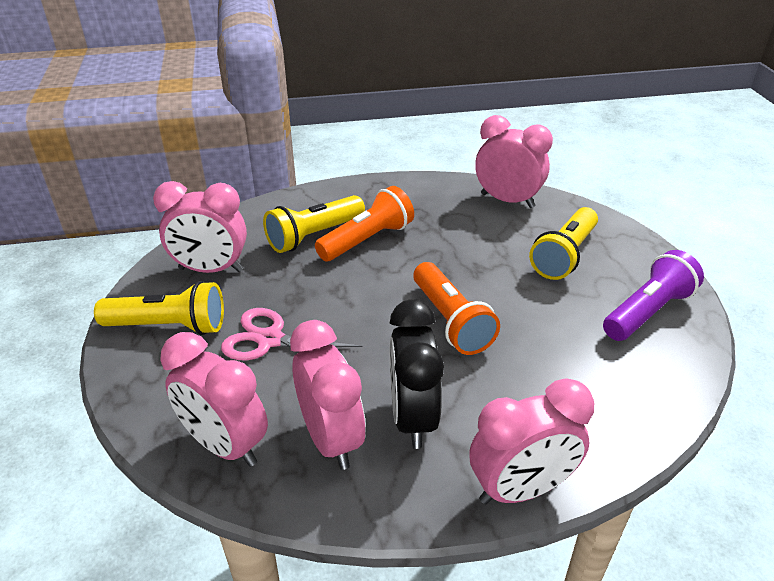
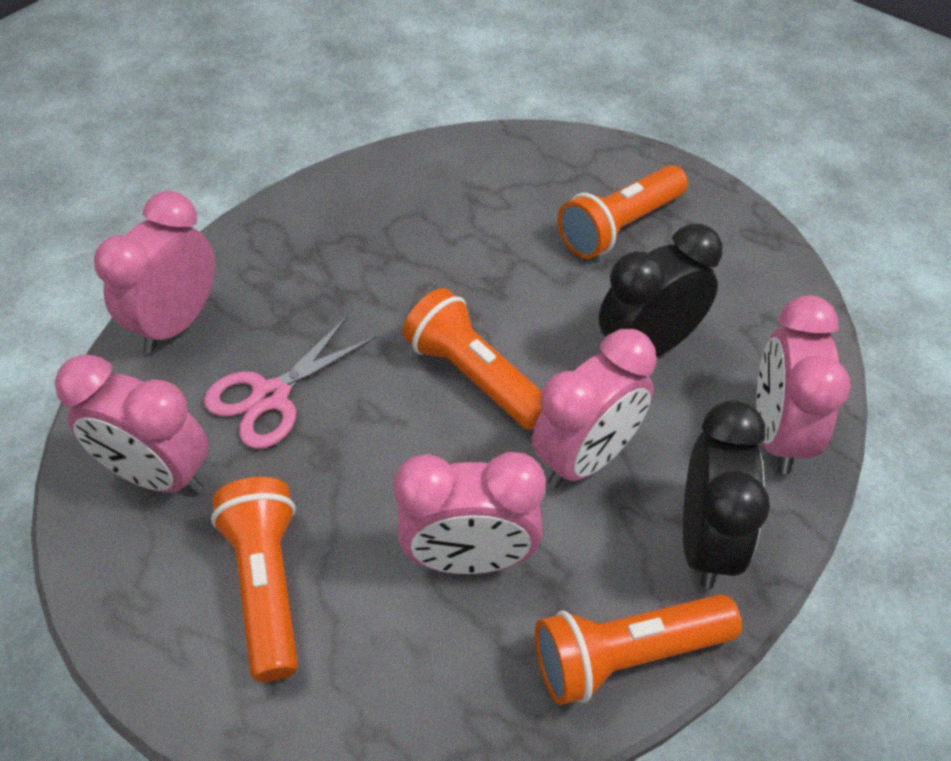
black clock: 1 -> 2
orange flashlight: 2 -> 4
purple flashlight: 1 -> 0
yellow flashlight: 3 -> 0

